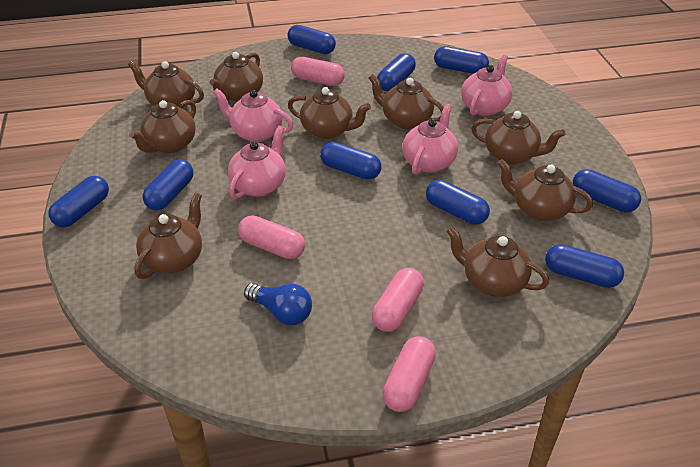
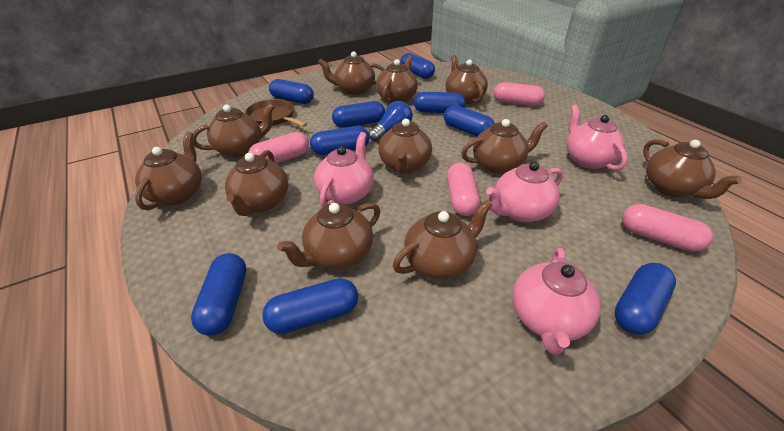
brown pan: 0 -> 1
brown teapot: 9 -> 11

